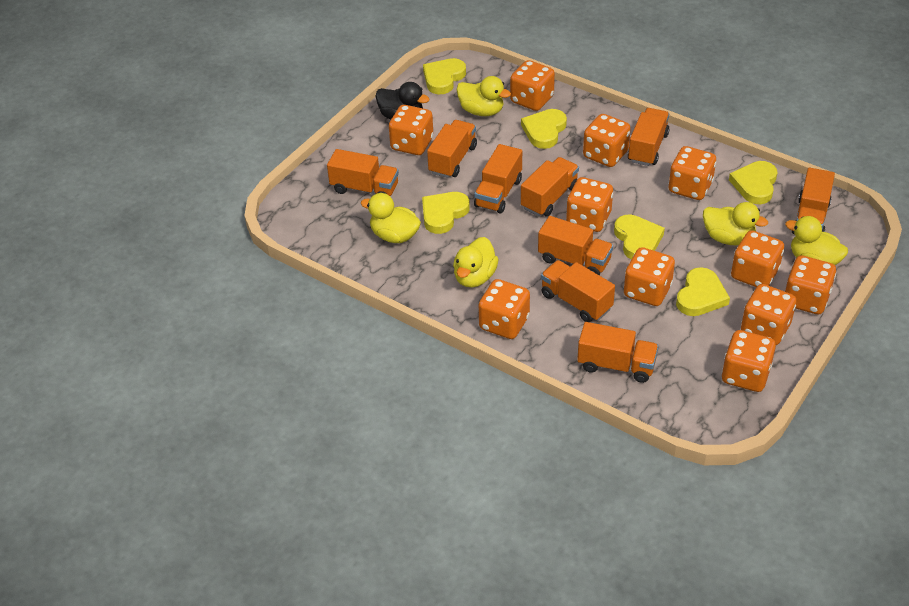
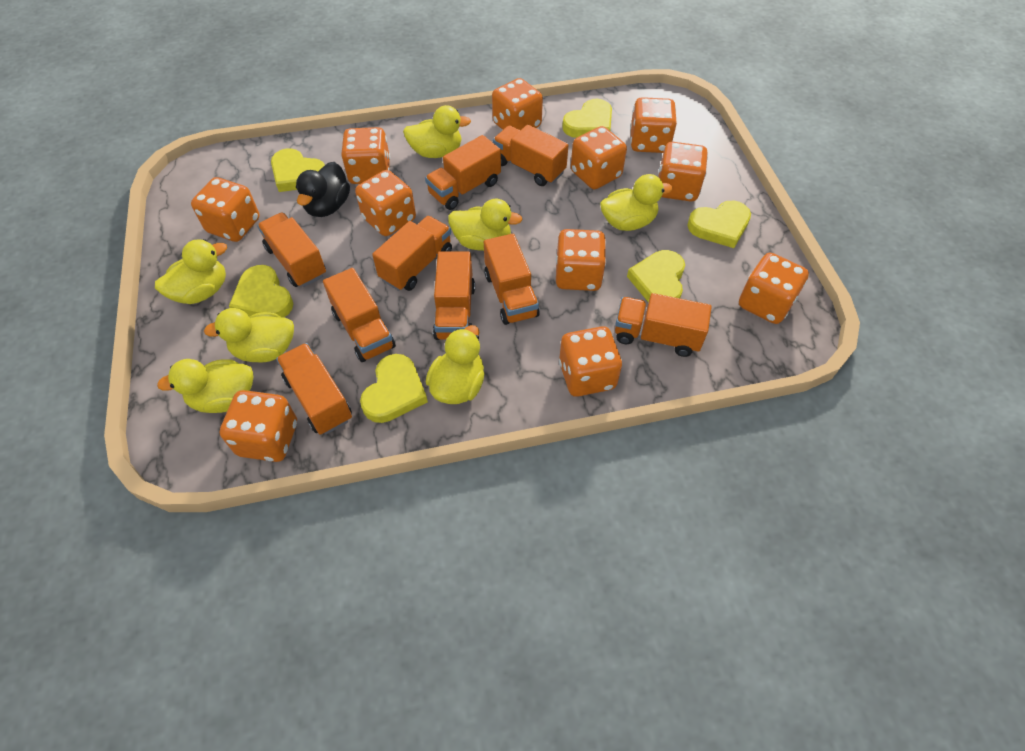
yellow duck: 5 -> 7

